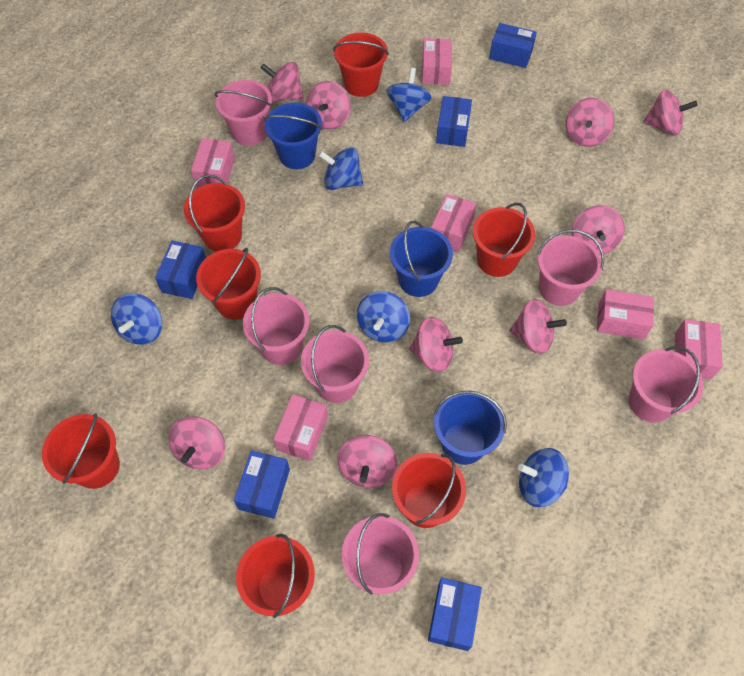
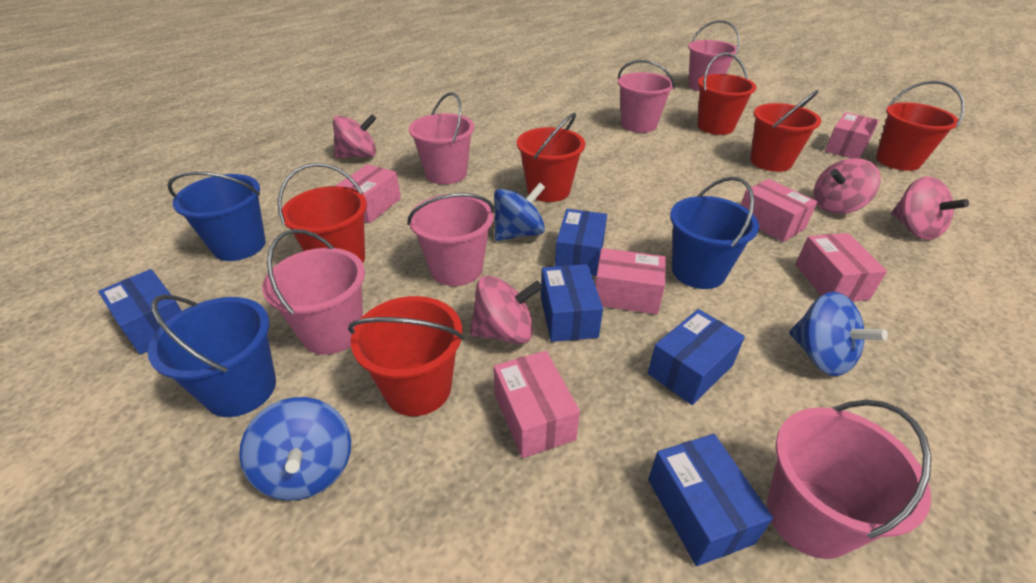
blue spinning top: 5 -> 3
pink spinning top: 9 -> 4
red bucket: 7 -> 6

